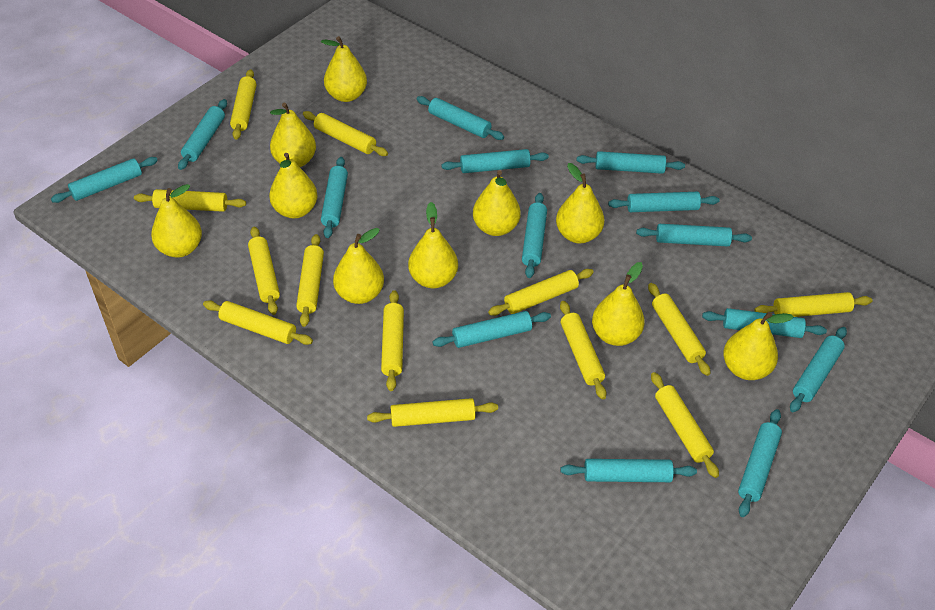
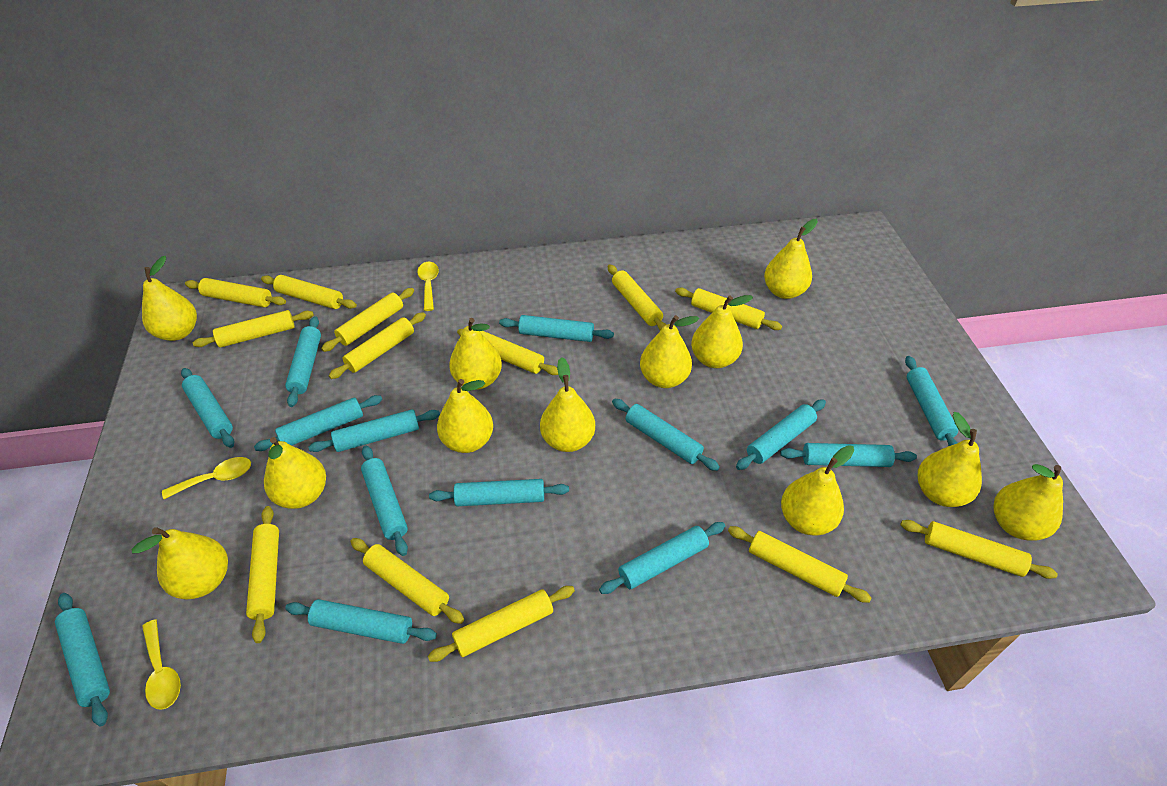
yellow pear: 10 -> 12
yellow spoon: 0 -> 3

